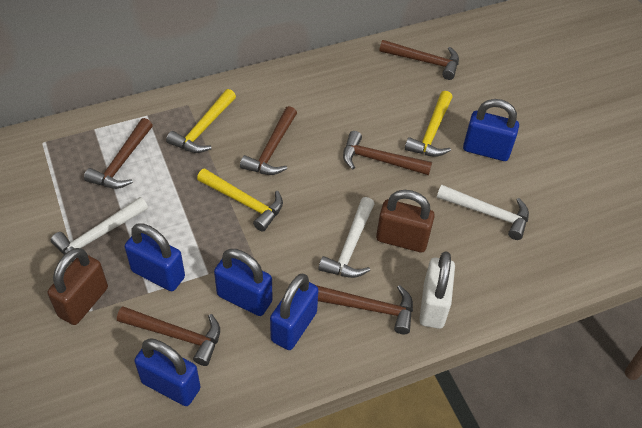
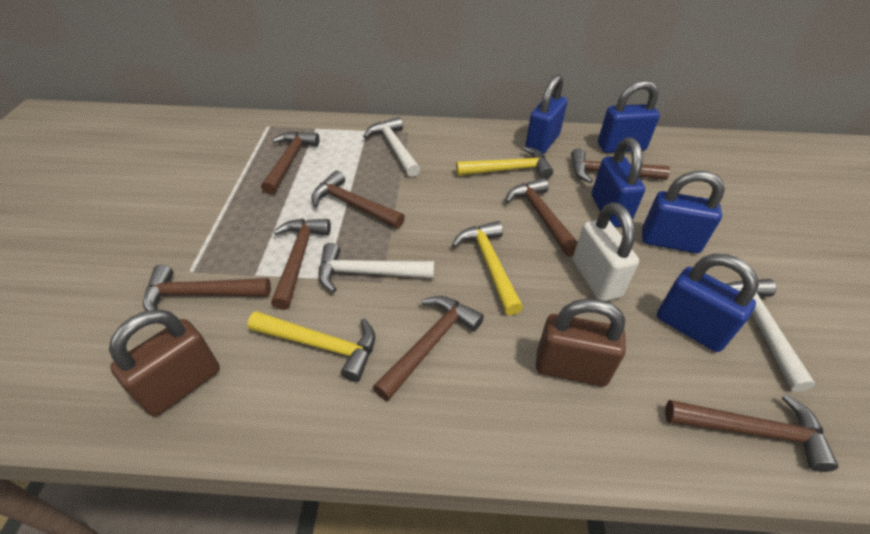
brown hammer: 6 -> 8

